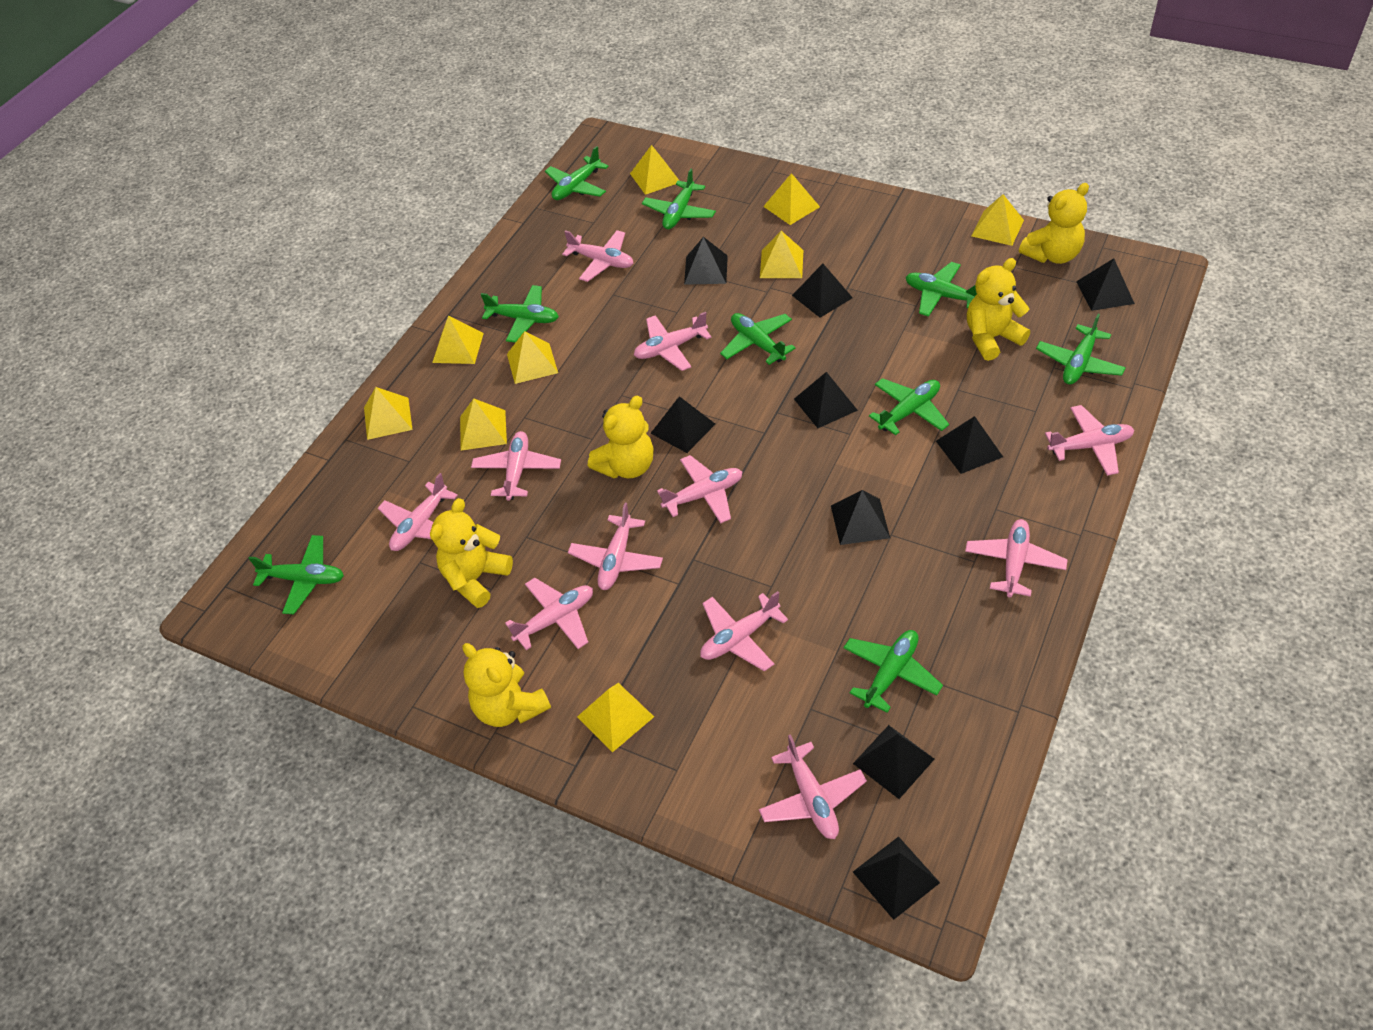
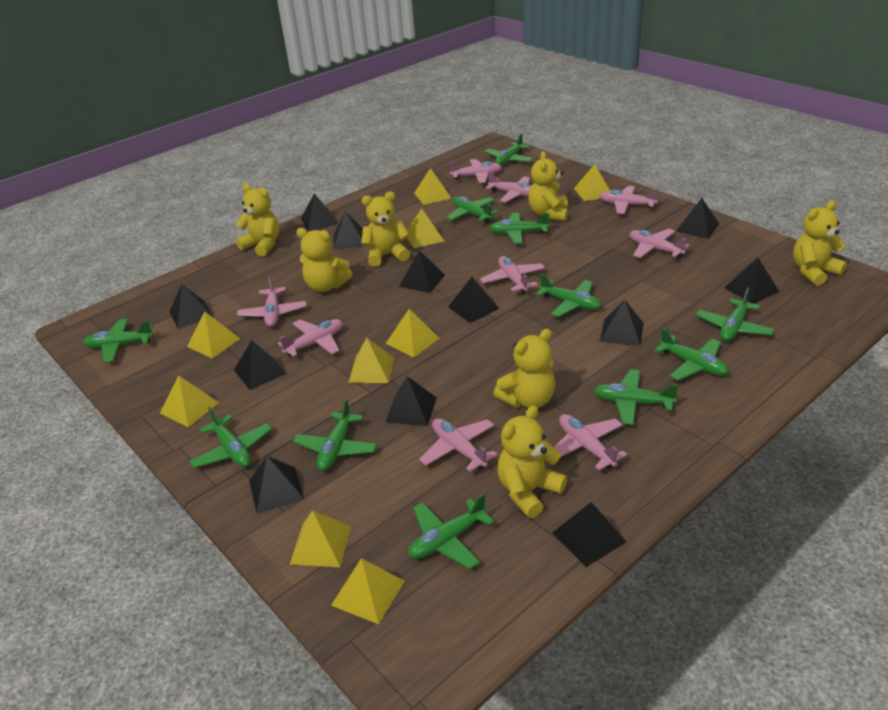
black pyramid: 9 -> 12
green plane: 9 -> 11
pink plane: 11 -> 9
yellow teddy bear: 5 -> 7

